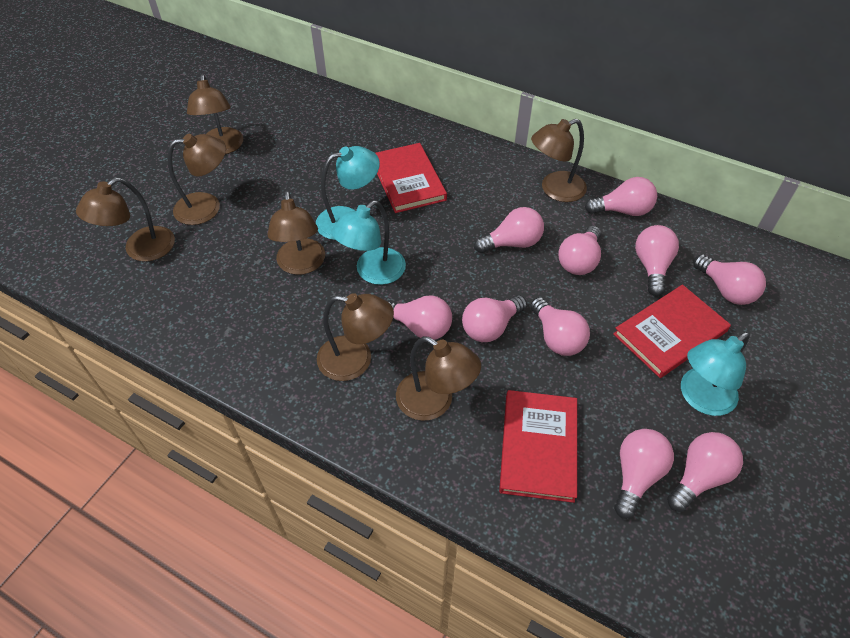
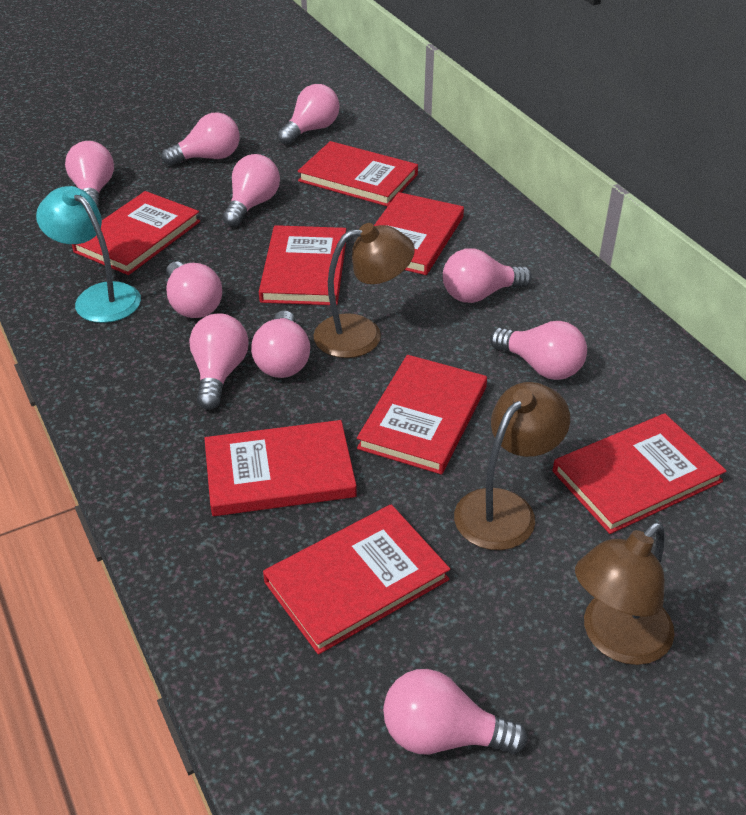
brown lamp: 7 -> 3
red book: 3 -> 8
turquoise lamp: 3 -> 1

